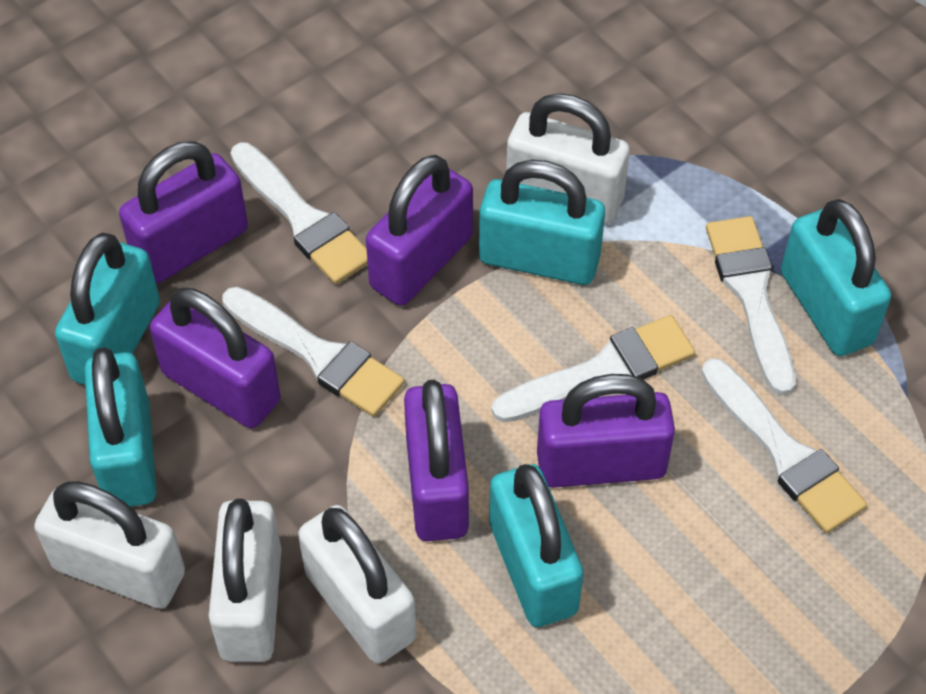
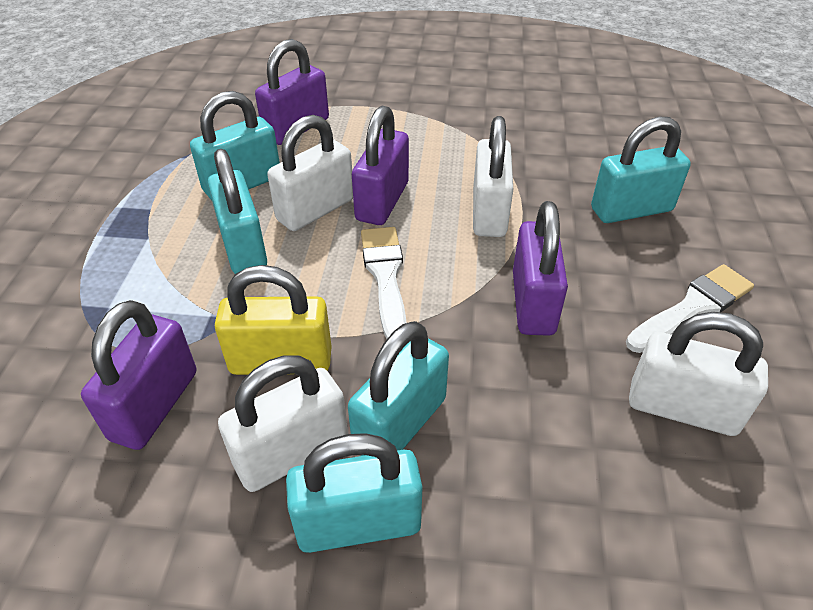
purple padlock: 5 -> 4
white brush: 5 -> 2
yellow padlock: 0 -> 1

